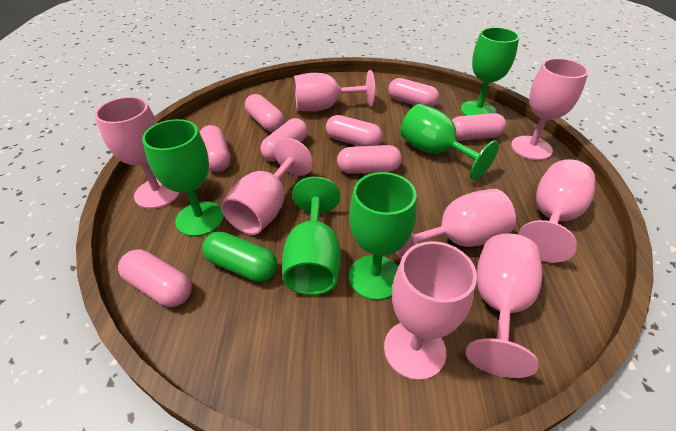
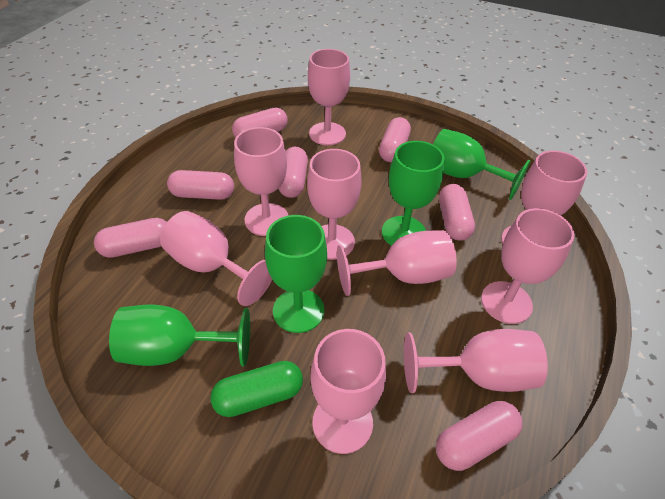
green goblet: 5 -> 4
pink capsule: 8 -> 7
pink goblet: 8 -> 9

